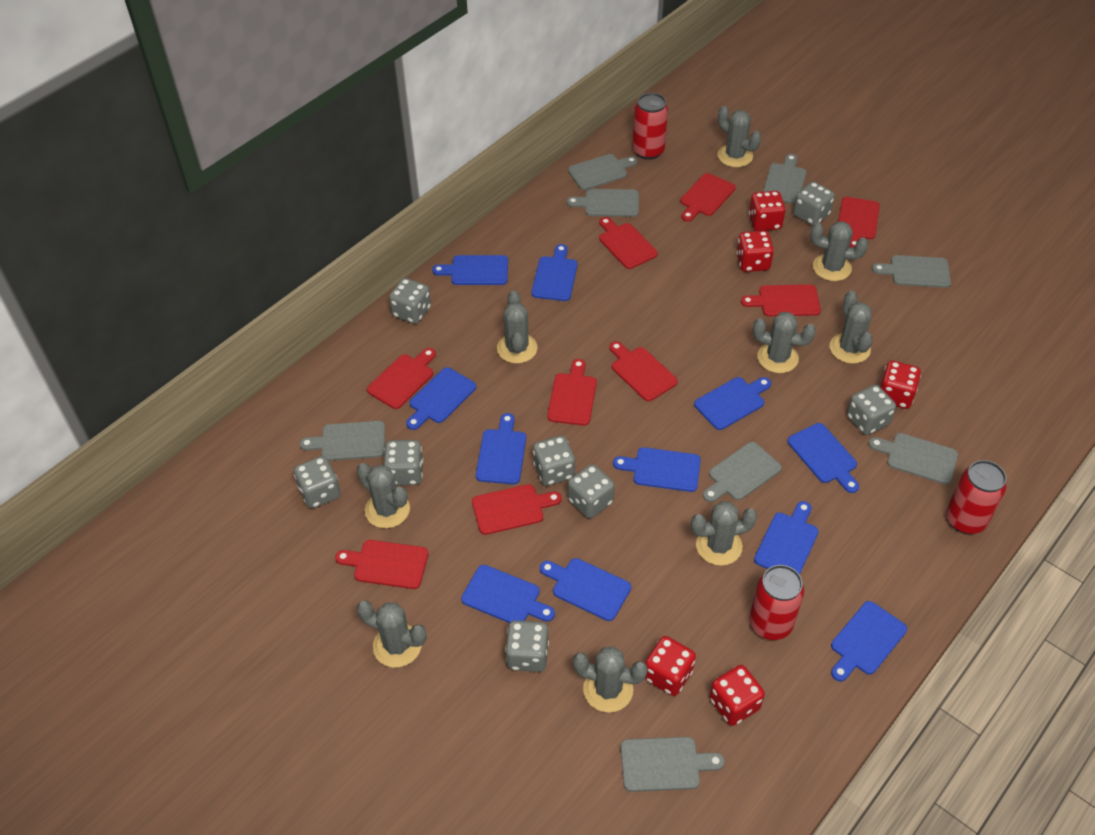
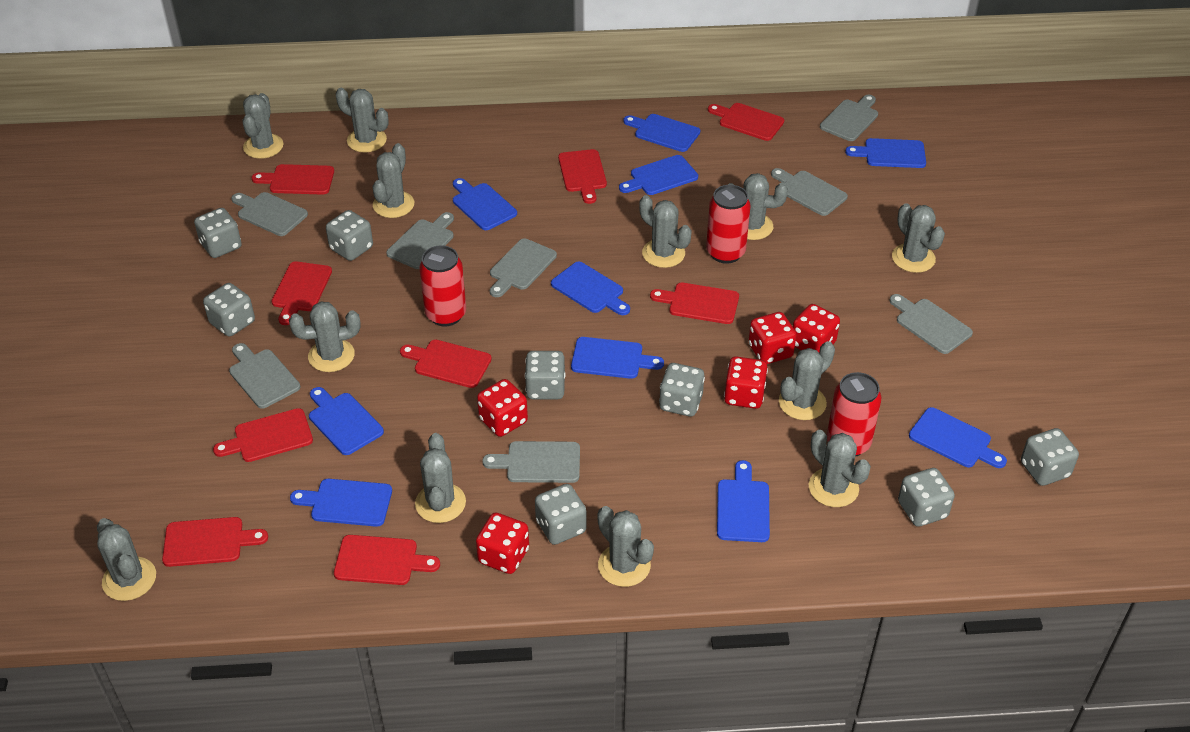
blue cutting board: 11 -> 10
grey cactus: 9 -> 12

